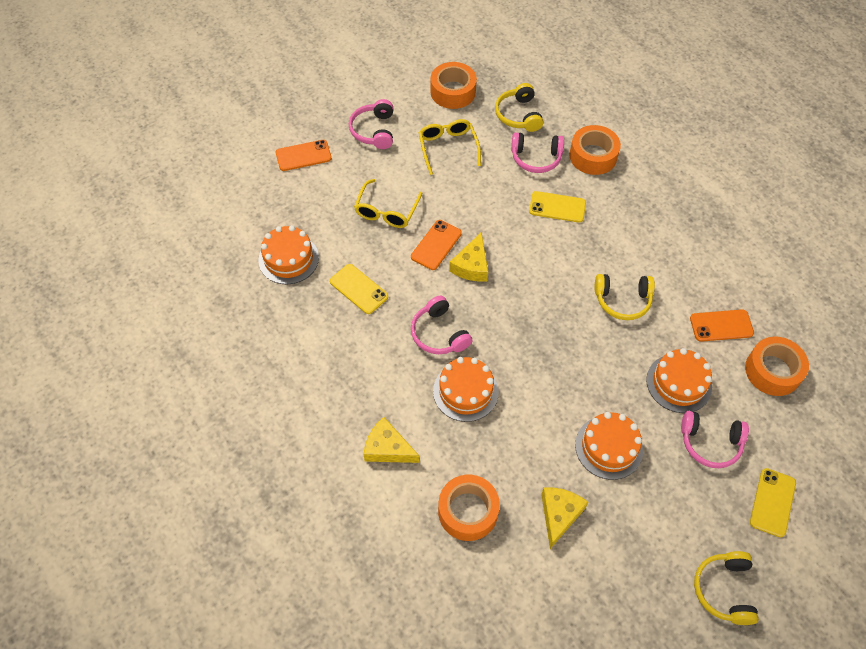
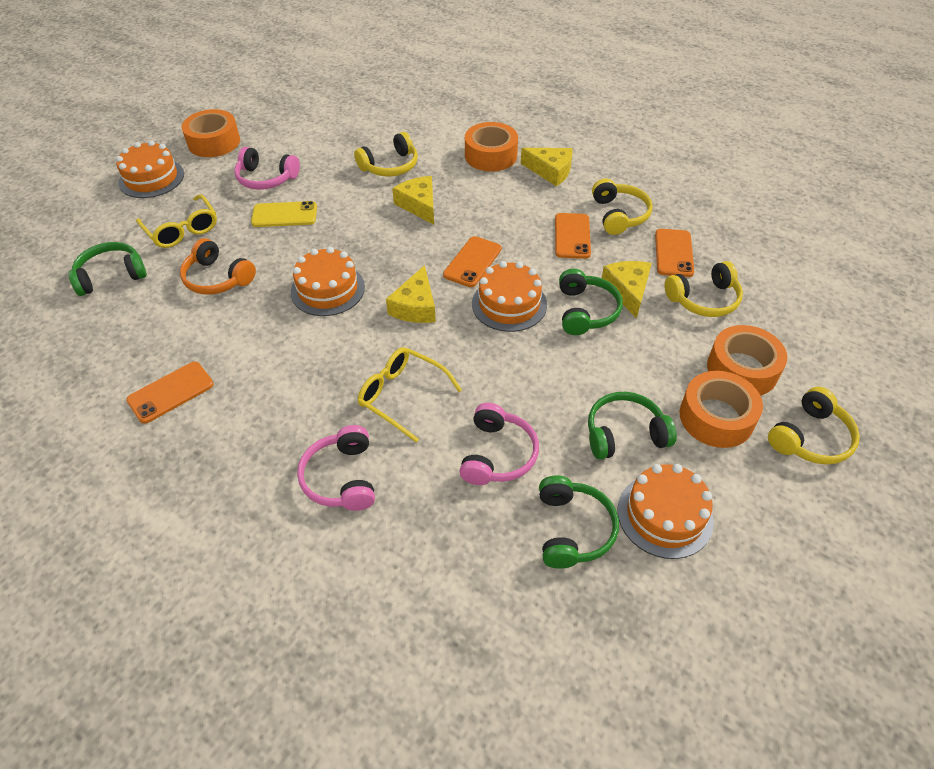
green headphones: 0 -> 4
orange headphones: 0 -> 1
orange phone: 3 -> 4
pink headphones: 4 -> 3
yellow cheese: 3 -> 4
yellow headphones: 3 -> 4
yellow phone: 3 -> 1

